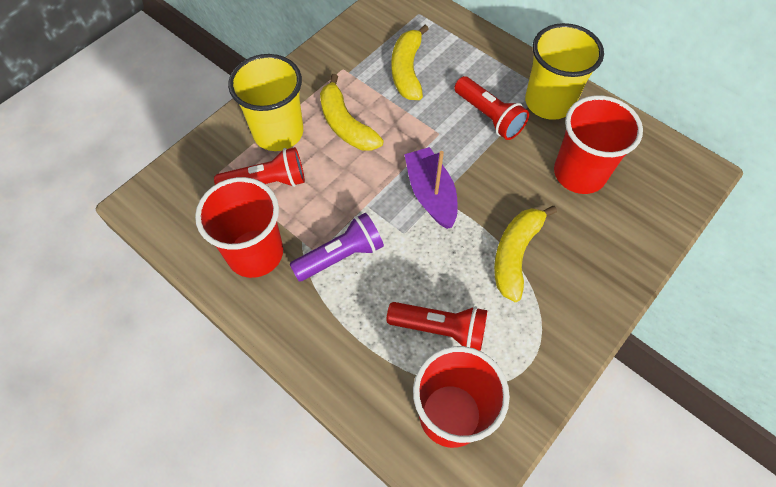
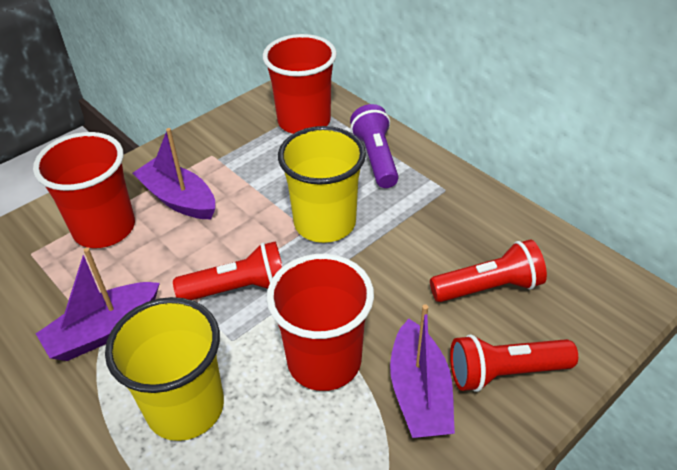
purple boat: 1 -> 3
yellow banana: 3 -> 0

